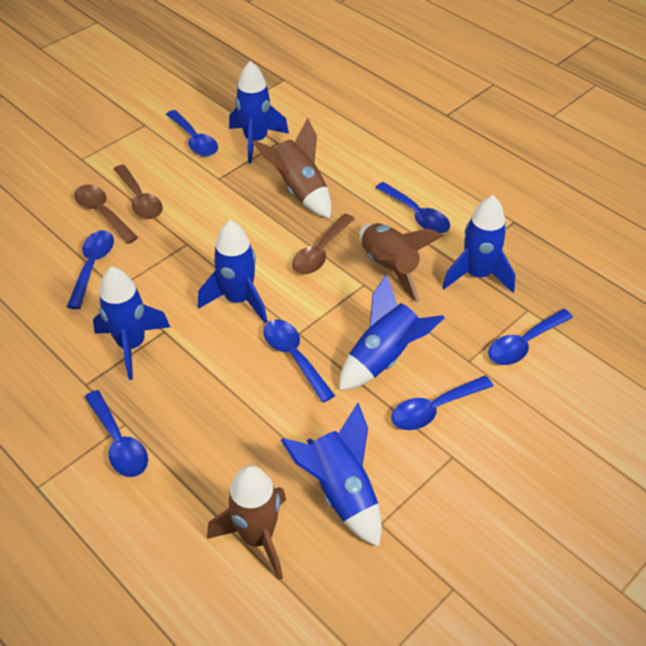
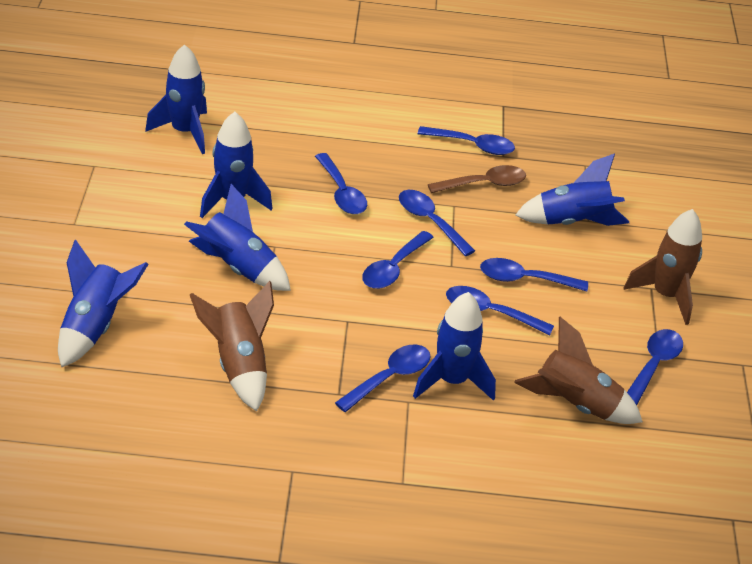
blue spoon: 7 -> 8
brown spoon: 3 -> 1

